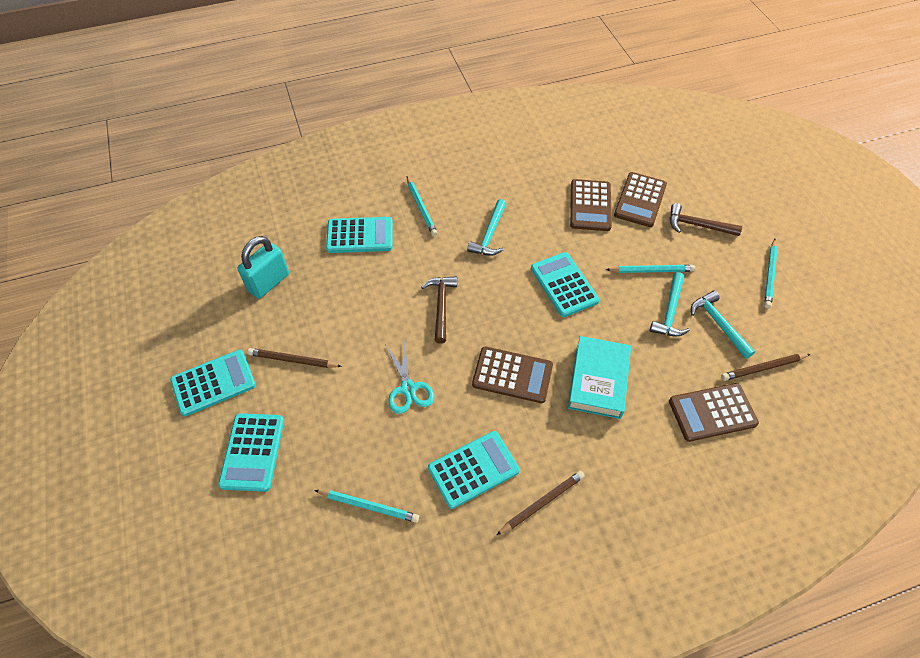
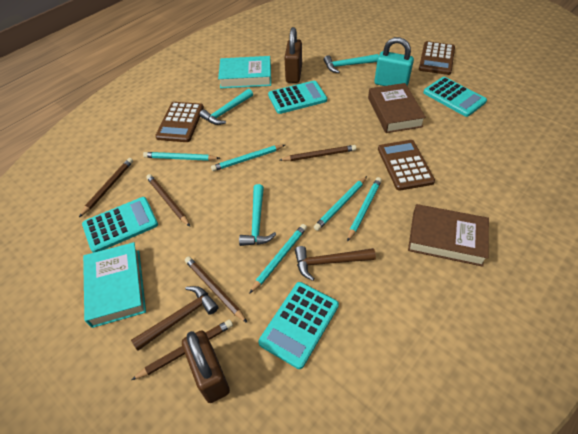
brown book: 0 -> 2
brown calculator: 4 -> 3
brown padlock: 0 -> 2
brown pencil: 3 -> 5
turquoise book: 1 -> 2
turquoise calculator: 5 -> 4
turquoise pencil: 4 -> 5
turquoise scissors: 1 -> 0

